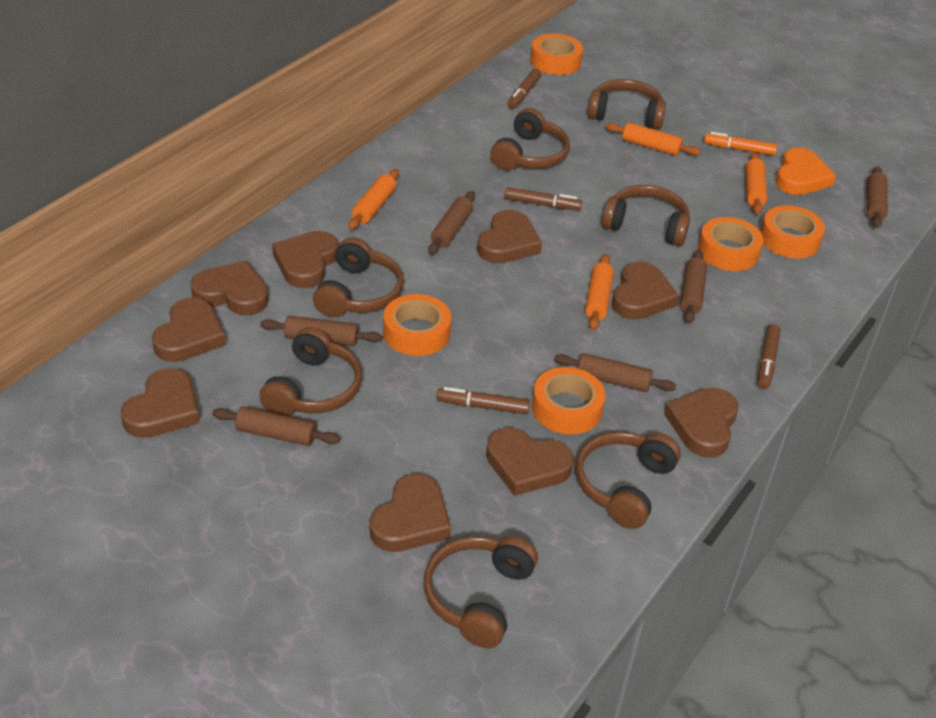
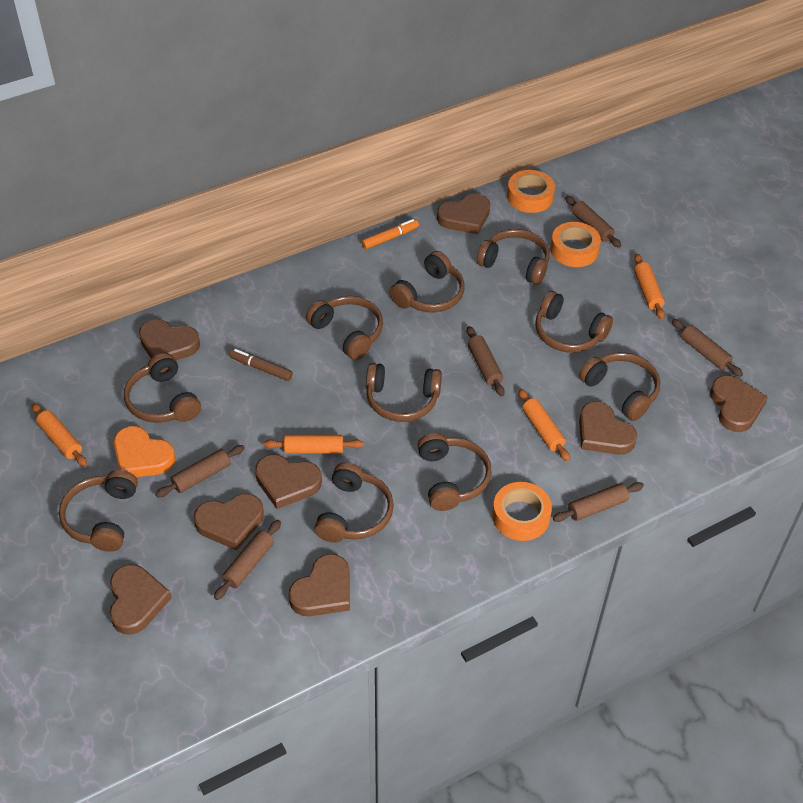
brown headphones: 7 -> 10
brown heart: 9 -> 8
brown marker: 4 -> 1
orange tape: 5 -> 3

